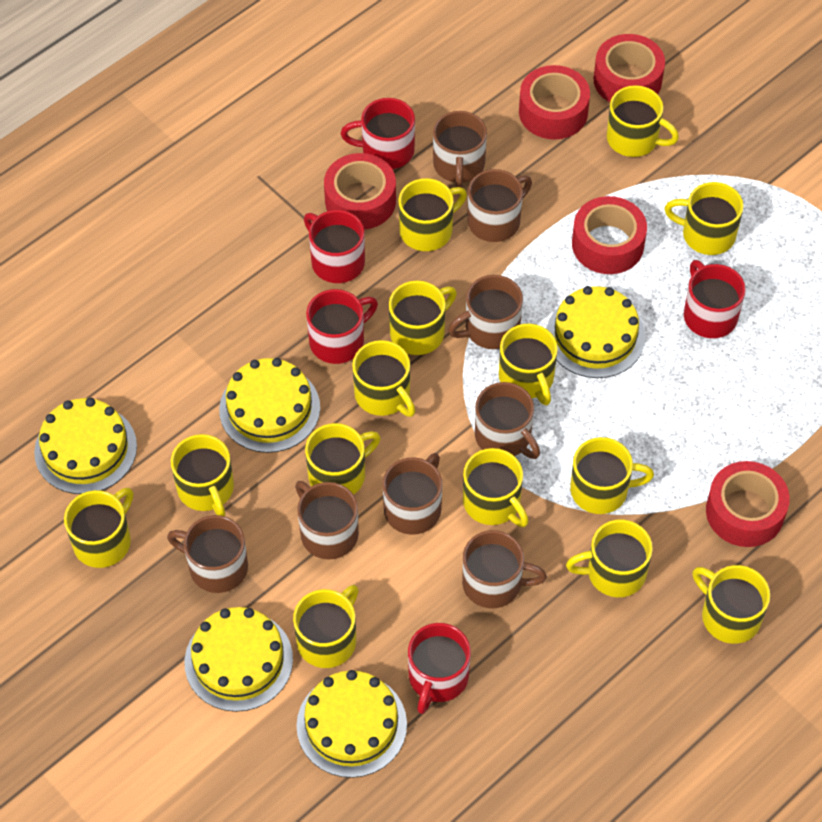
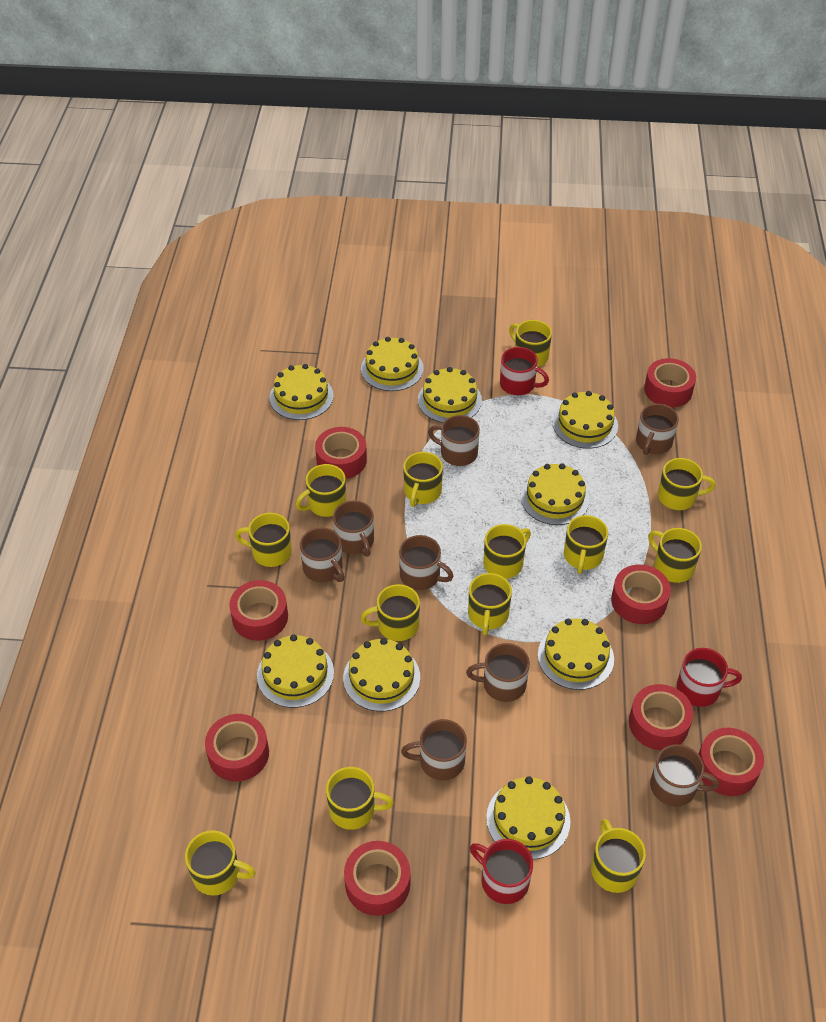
red mug: 5 -> 3
red tape: 5 -> 8
yellow cake: 5 -> 9
yellow mug: 14 -> 13

